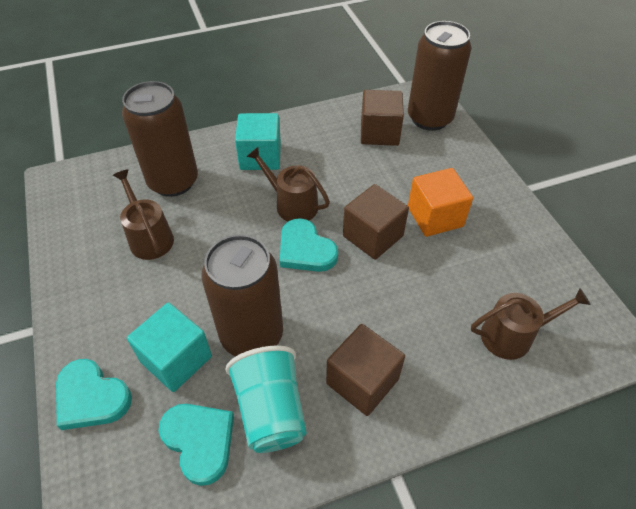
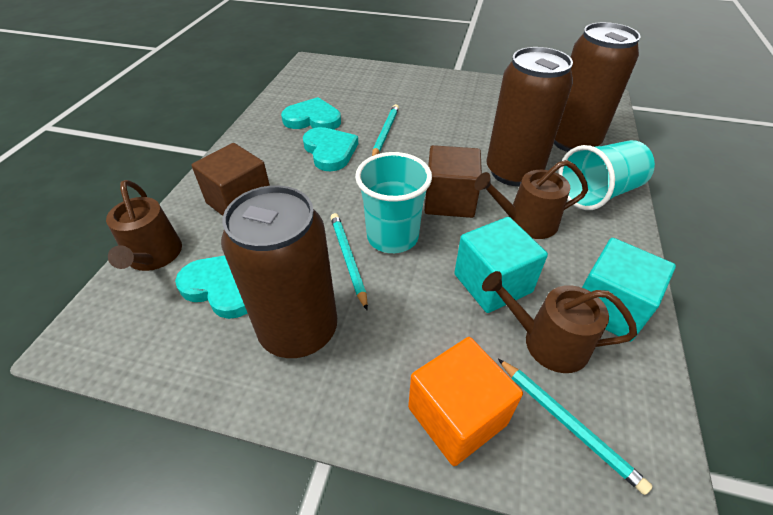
brown cube: 3 -> 2
turquoise cup: 1 -> 2
turquoise pencil: 0 -> 3

